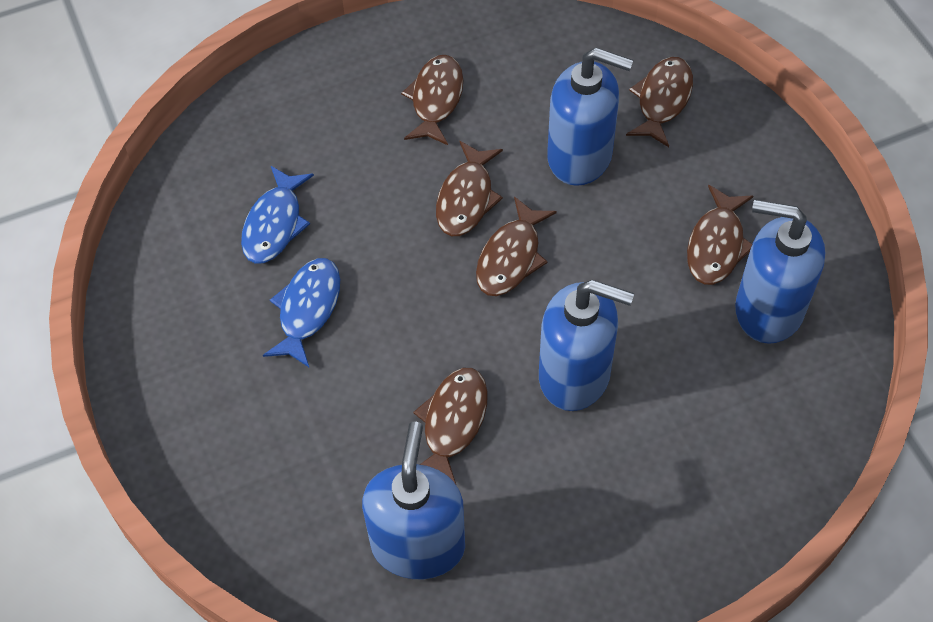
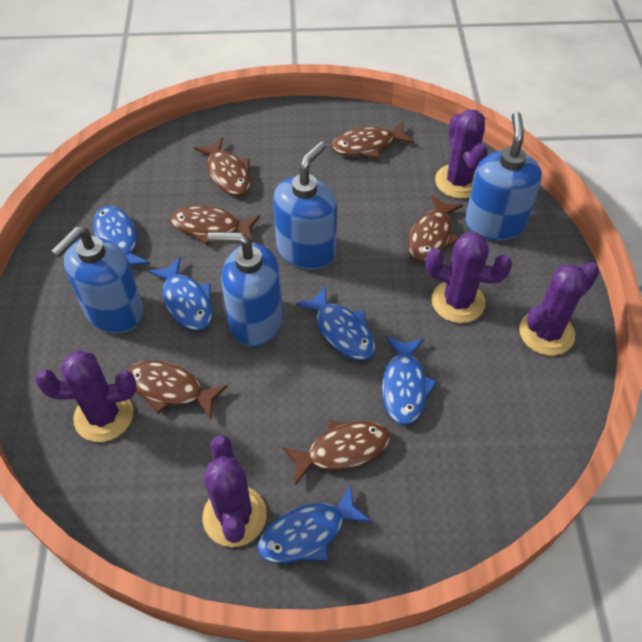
blue fish: 2 -> 5
purple cactus: 0 -> 5

